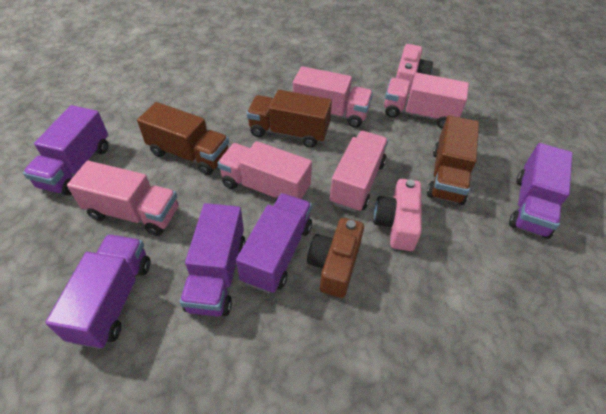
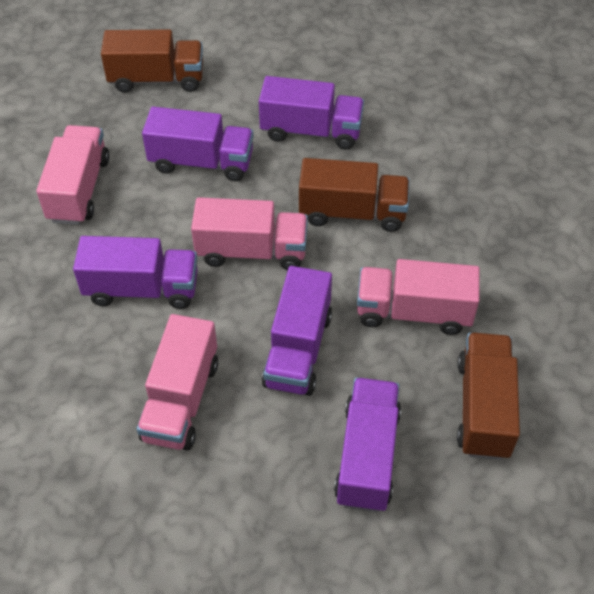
brown camera: 1 -> 0
pink camera: 2 -> 0
pink truck: 5 -> 4

